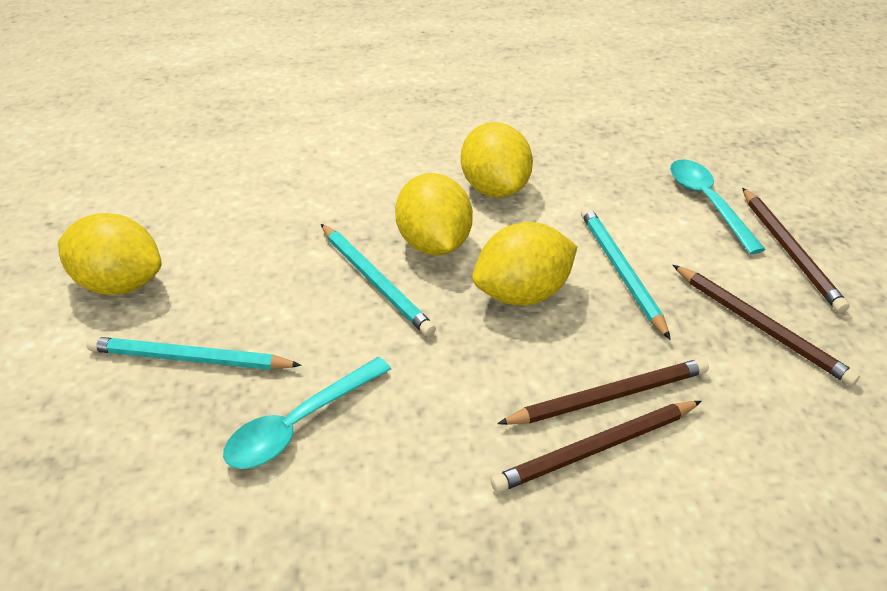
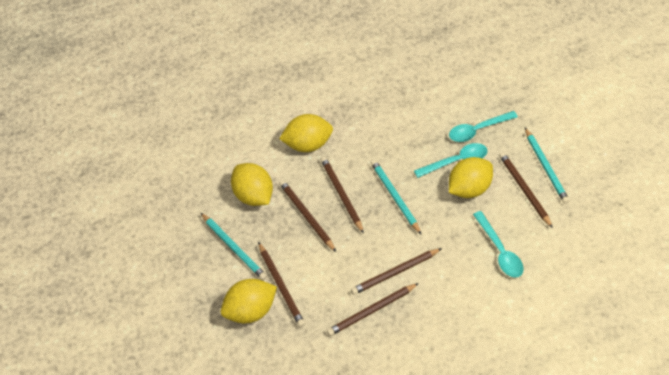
brown pencil: 4 -> 6
turquoise spoon: 2 -> 3

